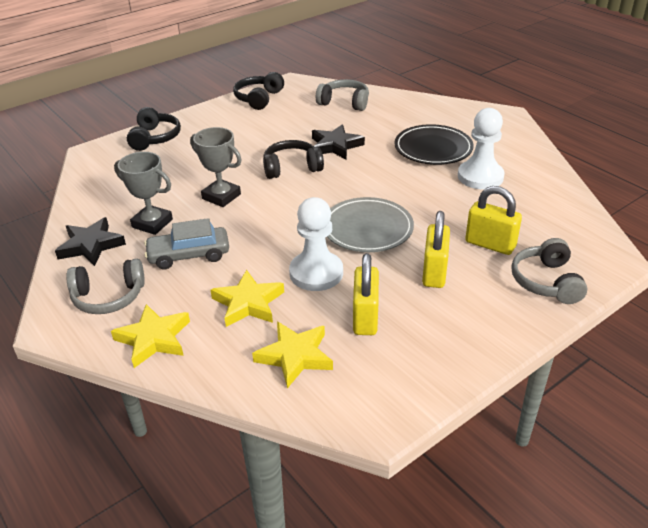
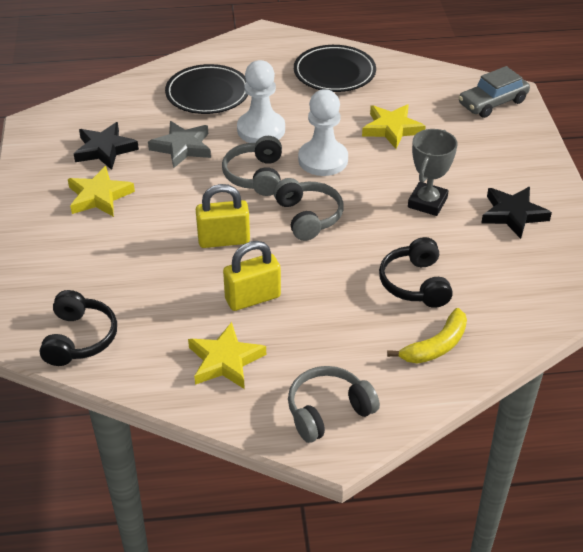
black headphones: 3 -> 2
black plate: 1 -> 2
grey plate: 1 -> 0
grey star: 0 -> 1
grey trophy: 2 -> 1
yellow banana: 0 -> 1
yellow padlock: 3 -> 2

